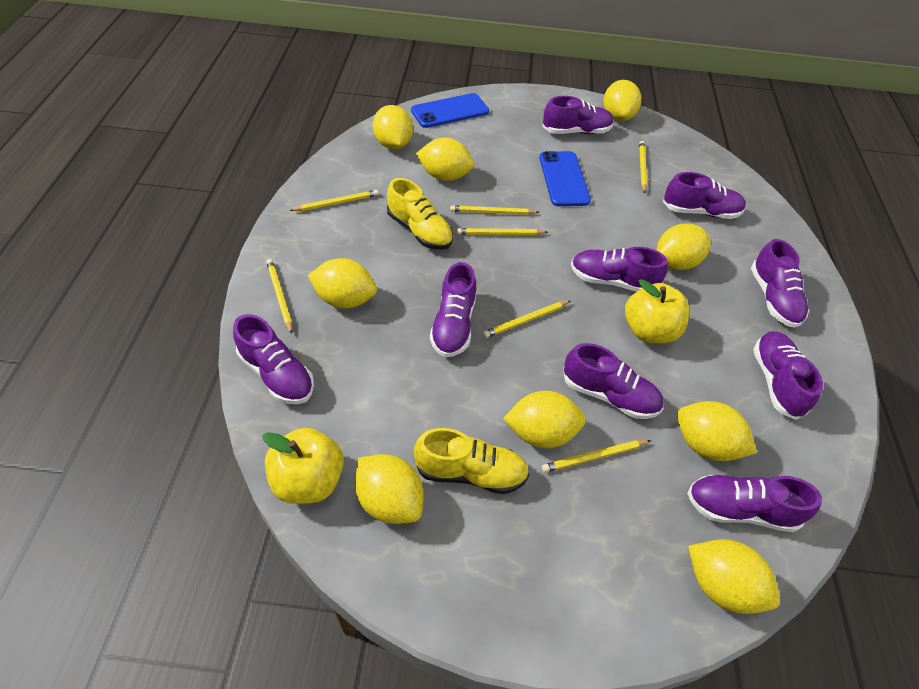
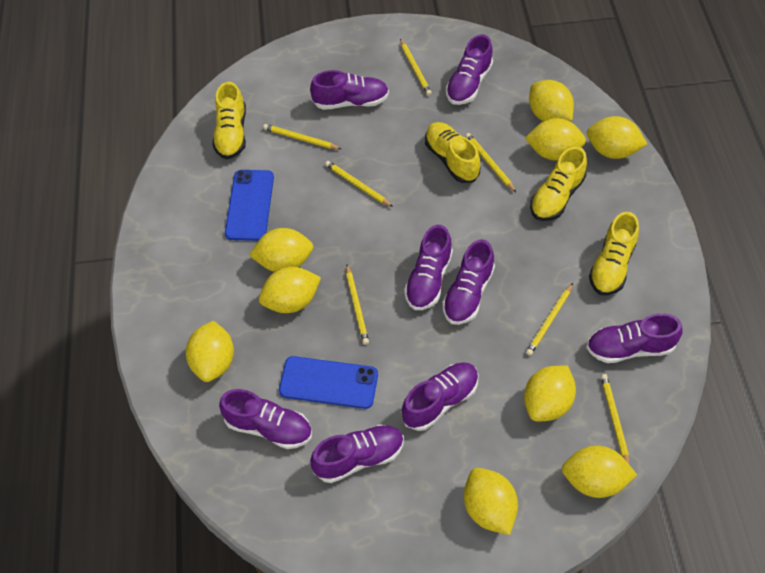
purple shoe: 9 -> 8
yellow apple: 2 -> 0
yellow shoe: 2 -> 4

